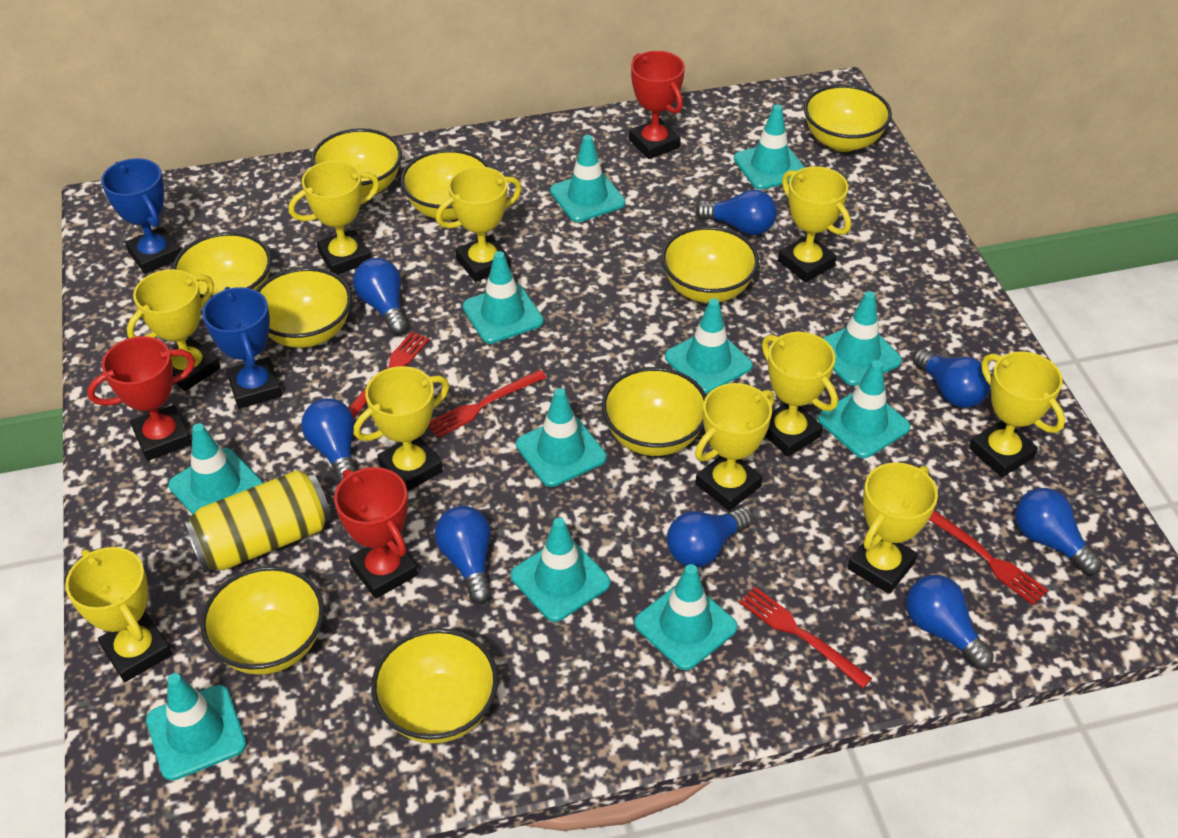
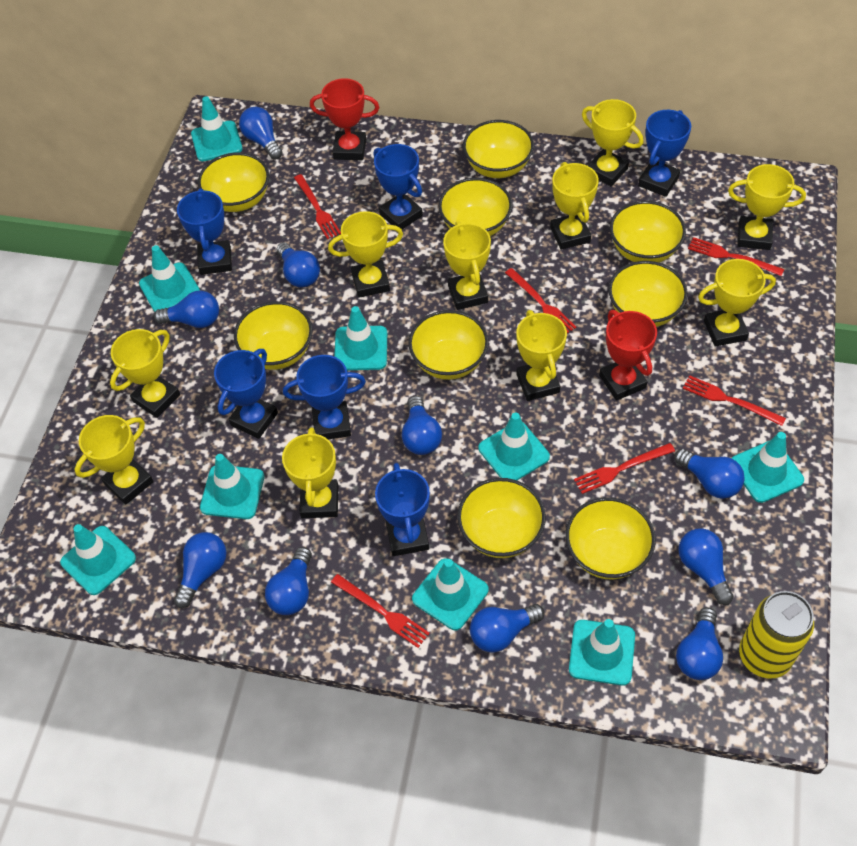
blue light bulb: 8 -> 10
blue trophy: 2 -> 6
red fork: 4 -> 6
red trophy: 3 -> 2
turquoise traffic cone: 11 -> 9

